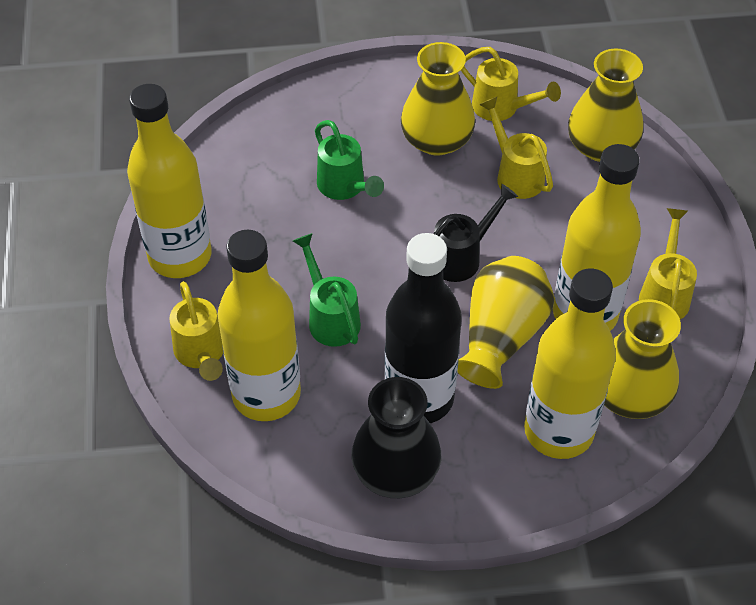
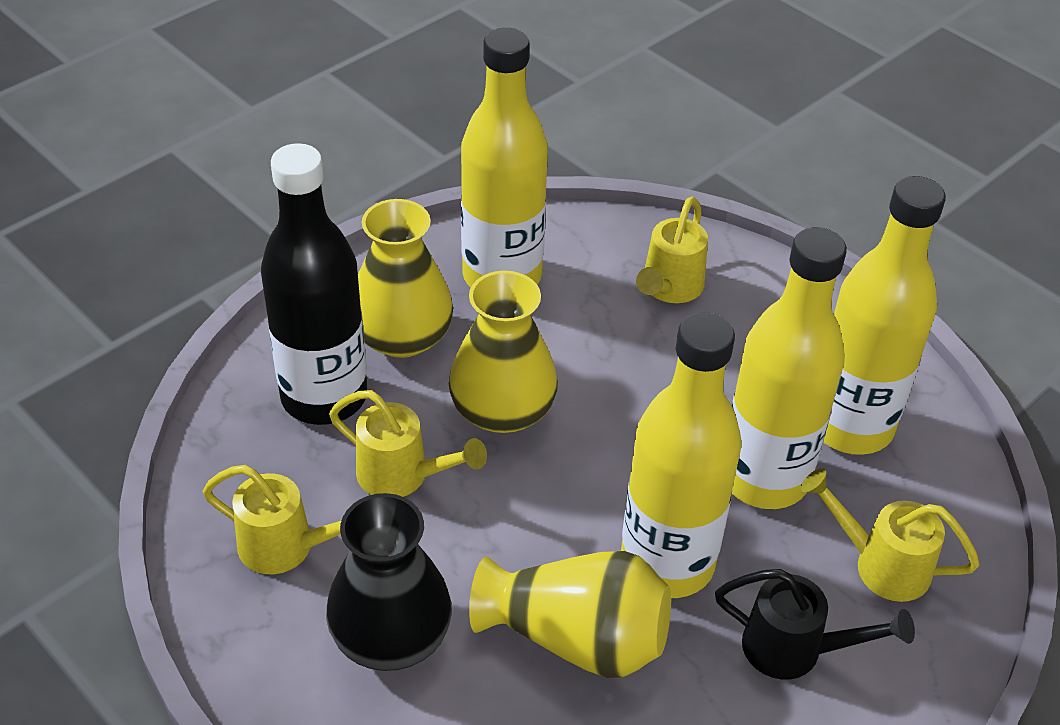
green watering can: 2 -> 0
yellow vase: 4 -> 3

